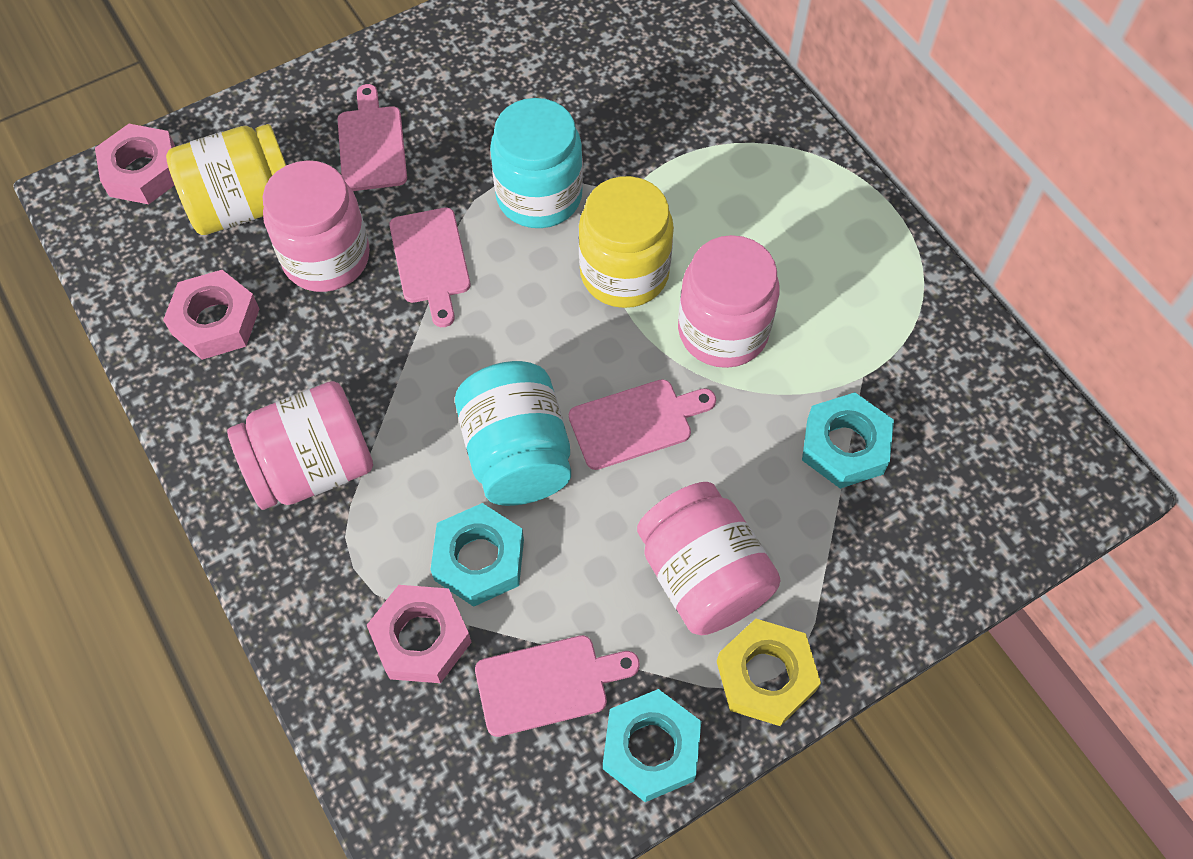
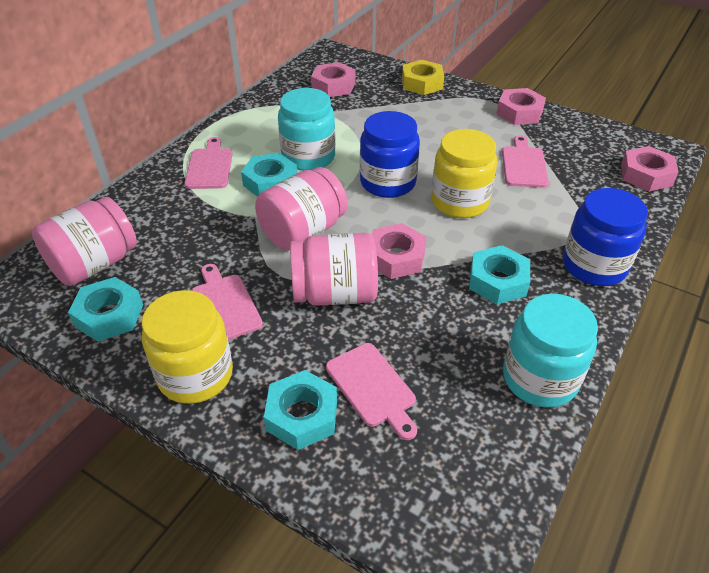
blue jar: 0 -> 2
pink jar: 4 -> 3
pink nut: 3 -> 4
turquoise nut: 3 -> 4

